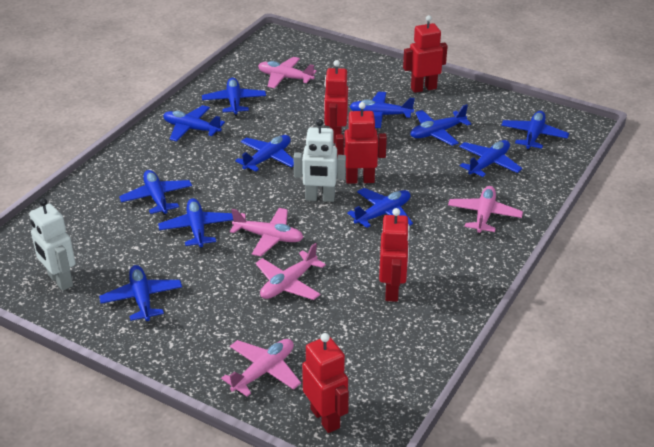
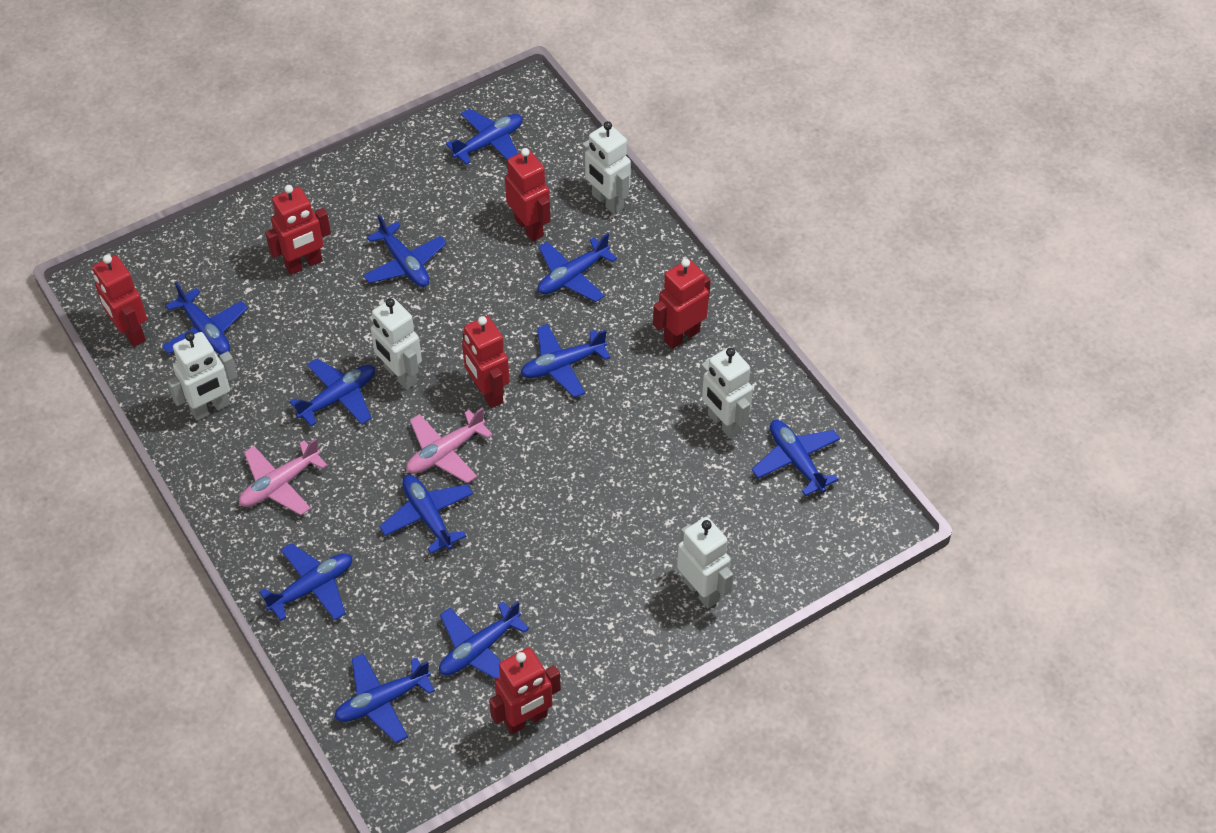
pink plane: 5 -> 2
red robot: 5 -> 6
white robot: 2 -> 5

